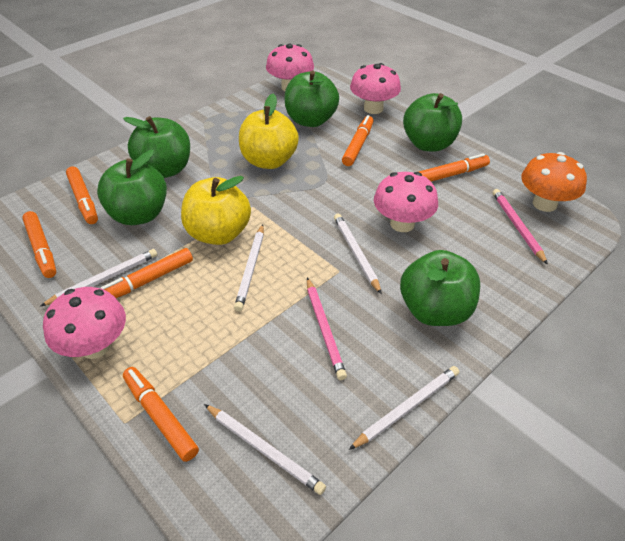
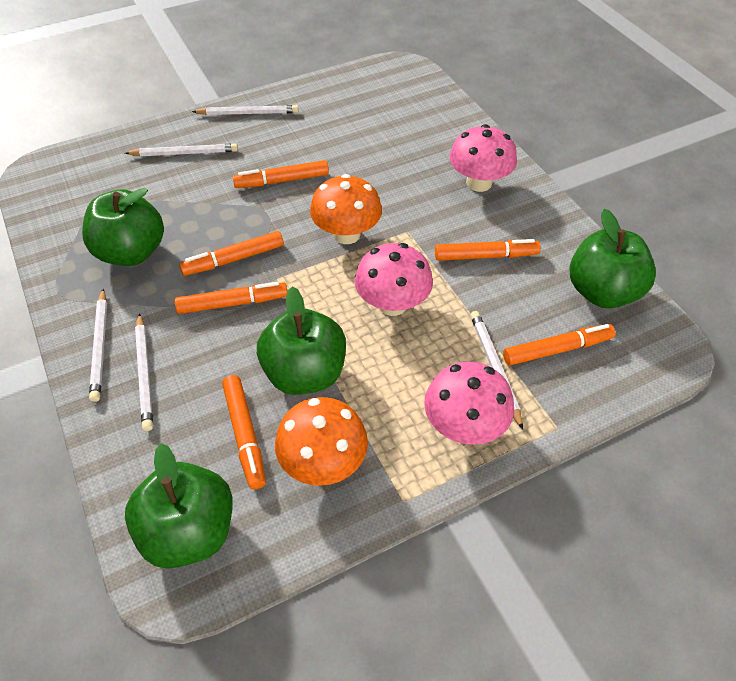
green apple: 5 -> 4
orange mushroom: 1 -> 2
pink mushroom: 4 -> 3
pink pencil: 2 -> 0
yellow apple: 2 -> 0

